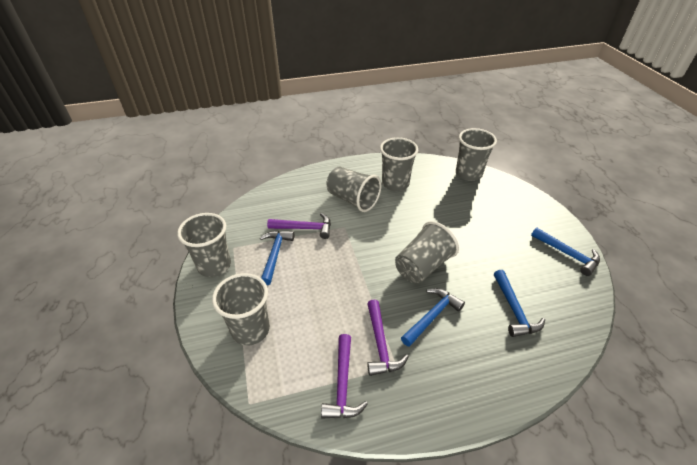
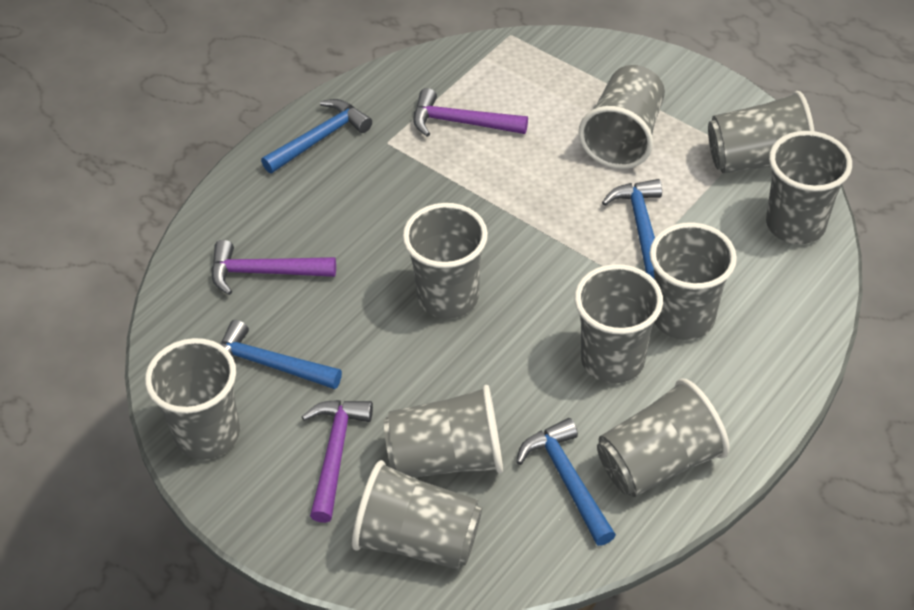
grey cup: 6 -> 10

